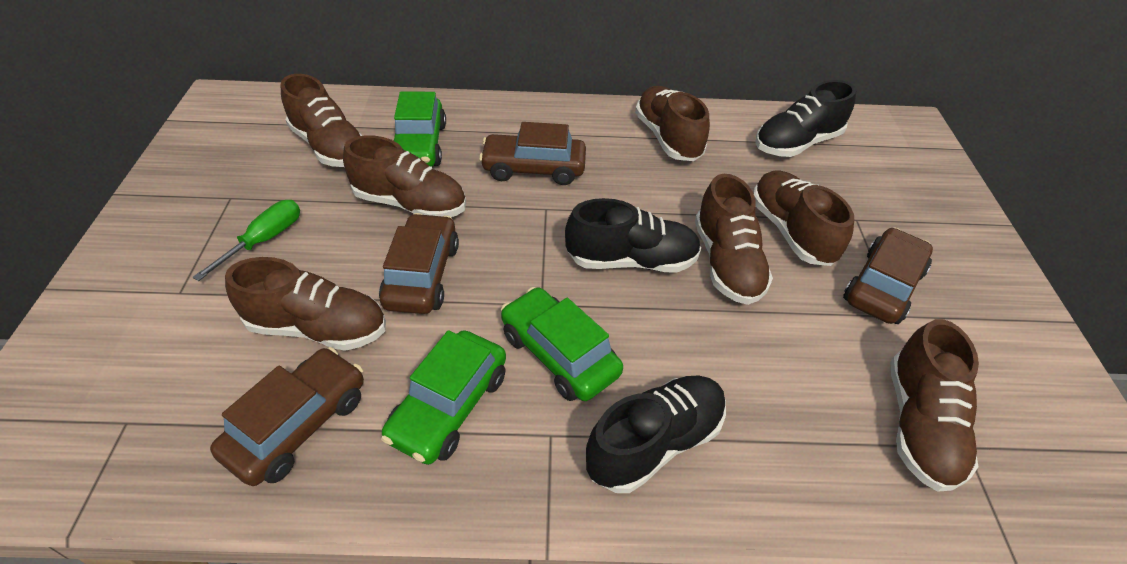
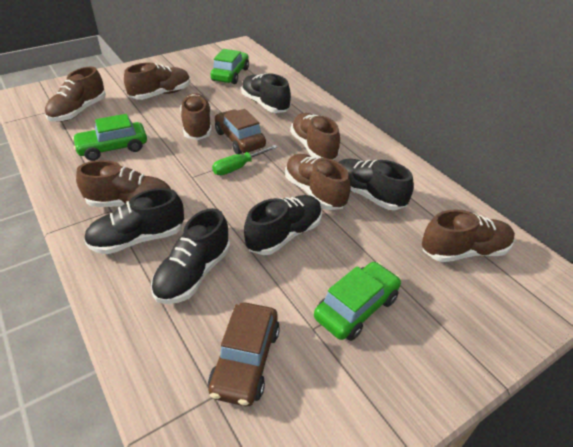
black shoe: 3 -> 5
brown car: 4 -> 2

